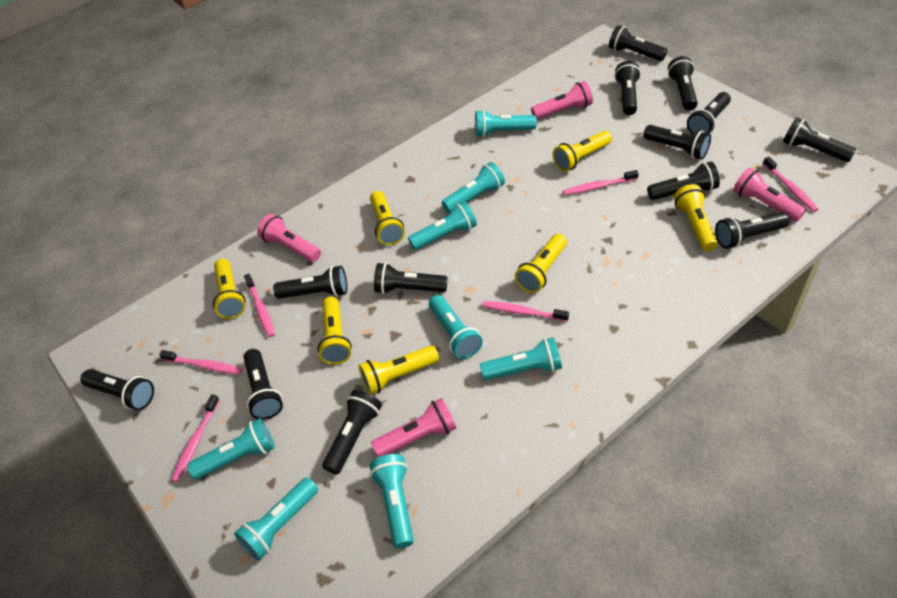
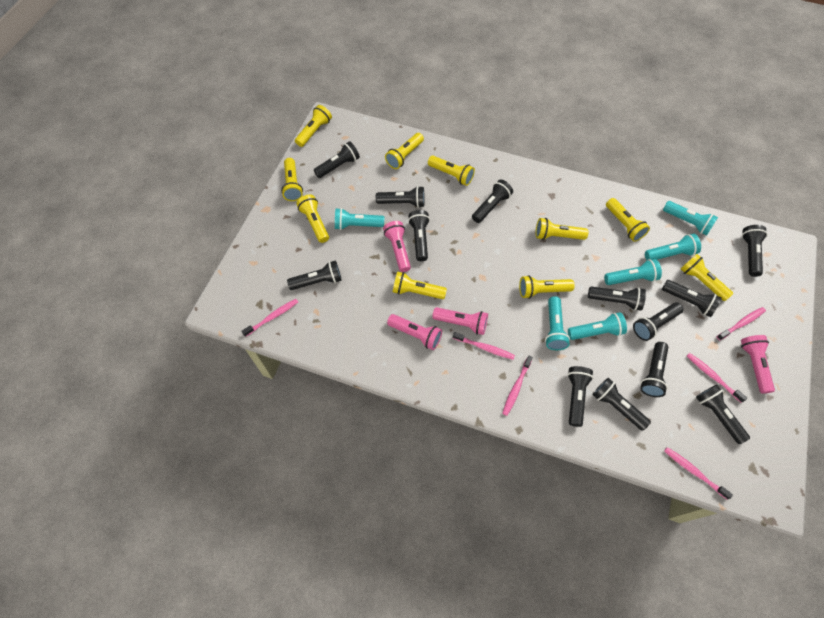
turquoise flashlight: 8 -> 6
yellow flashlight: 7 -> 10

